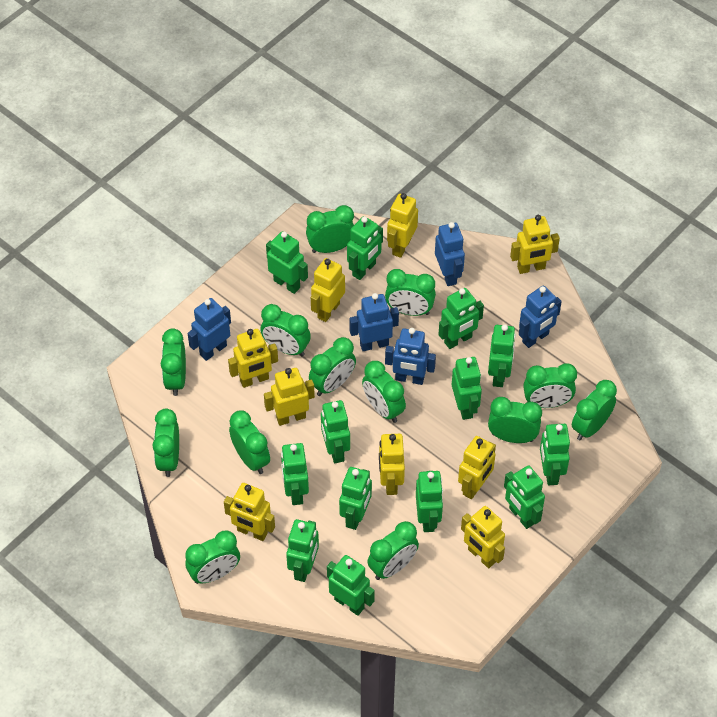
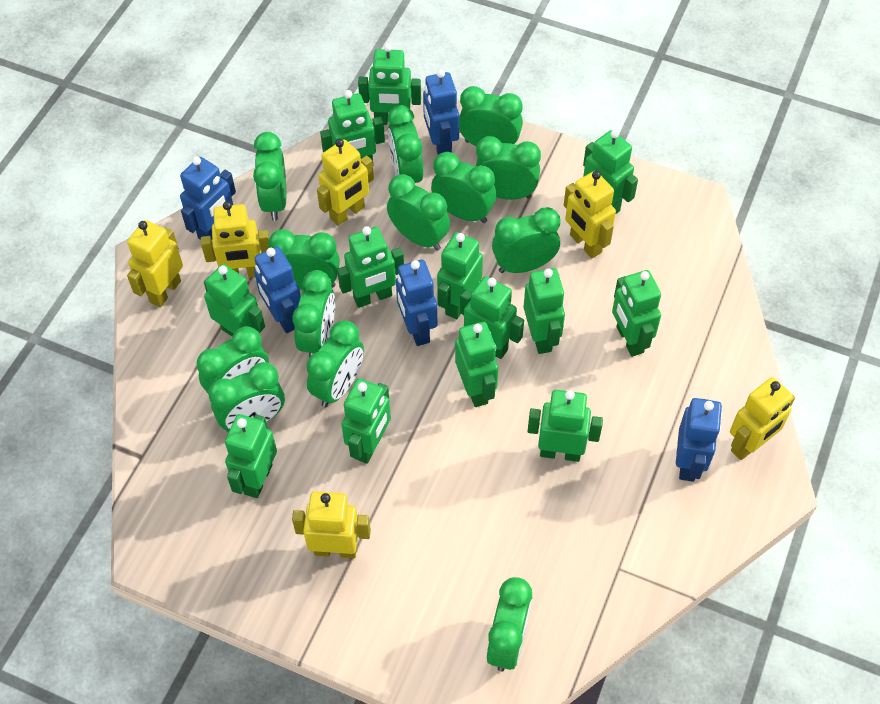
yellow robot: 9 -> 6

